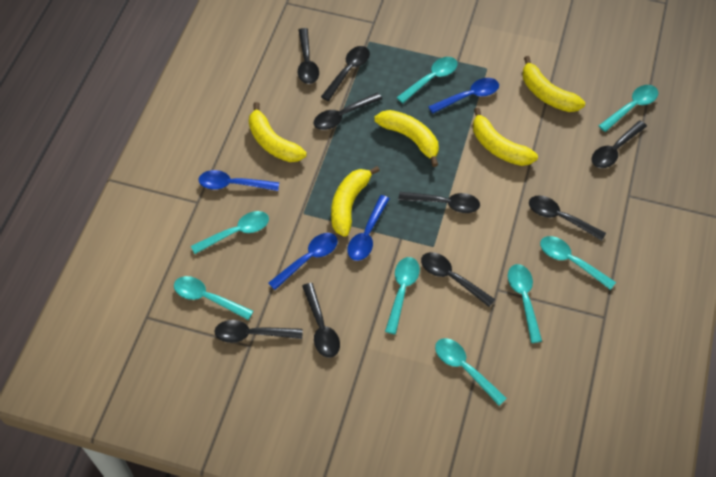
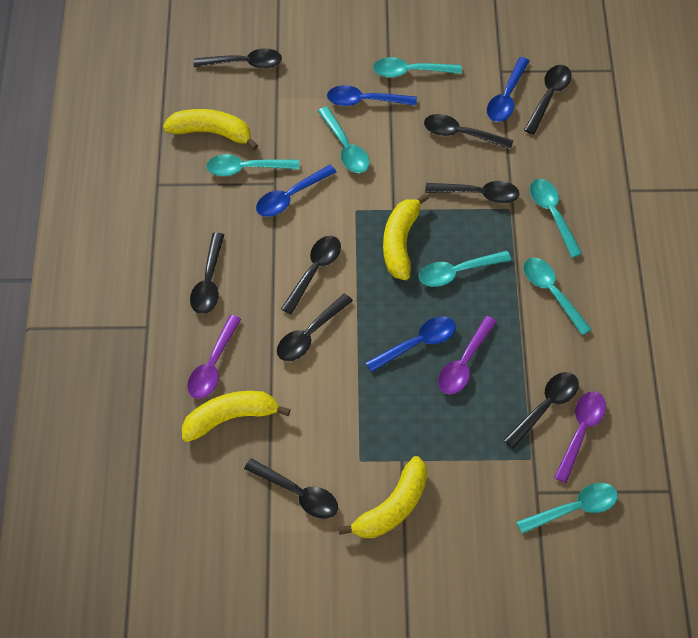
purple spoon: 0 -> 3
turquoise spoon: 8 -> 7
yellow banana: 5 -> 4

